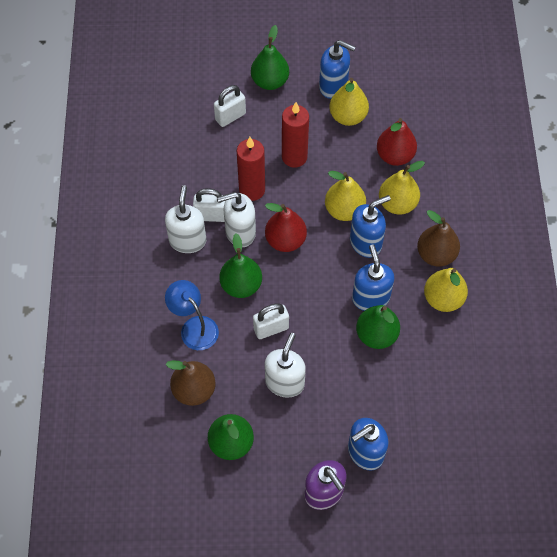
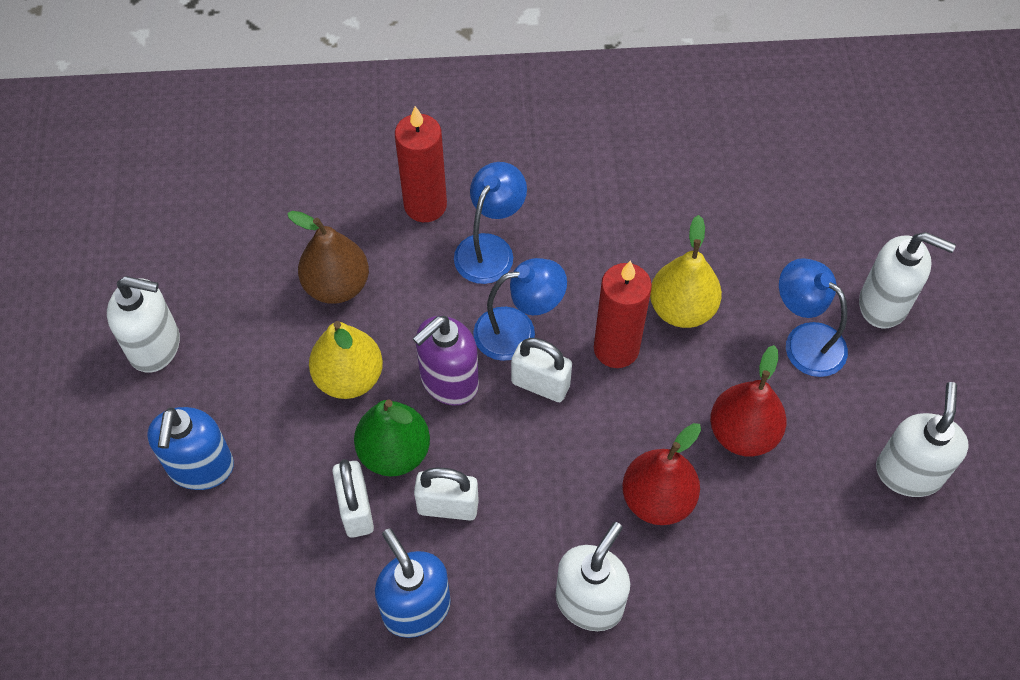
blue lamp: 1 -> 3
blue soap dispenser: 4 -> 2
brown pear: 2 -> 1
green pear: 4 -> 1
white soap dispenser: 3 -> 4
yellow pear: 4 -> 2

